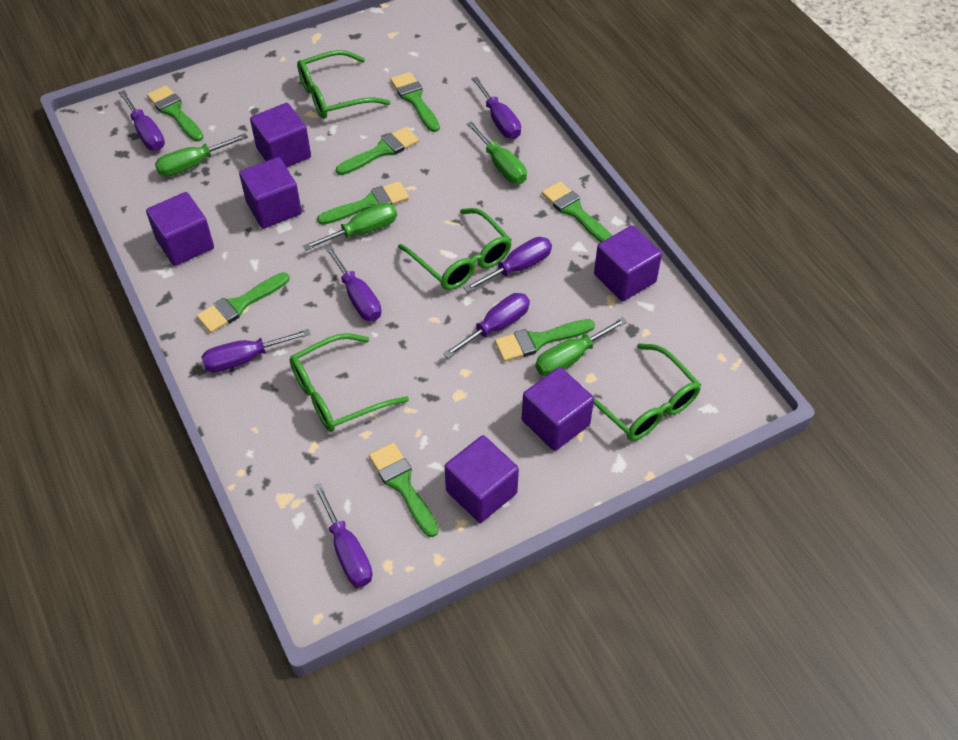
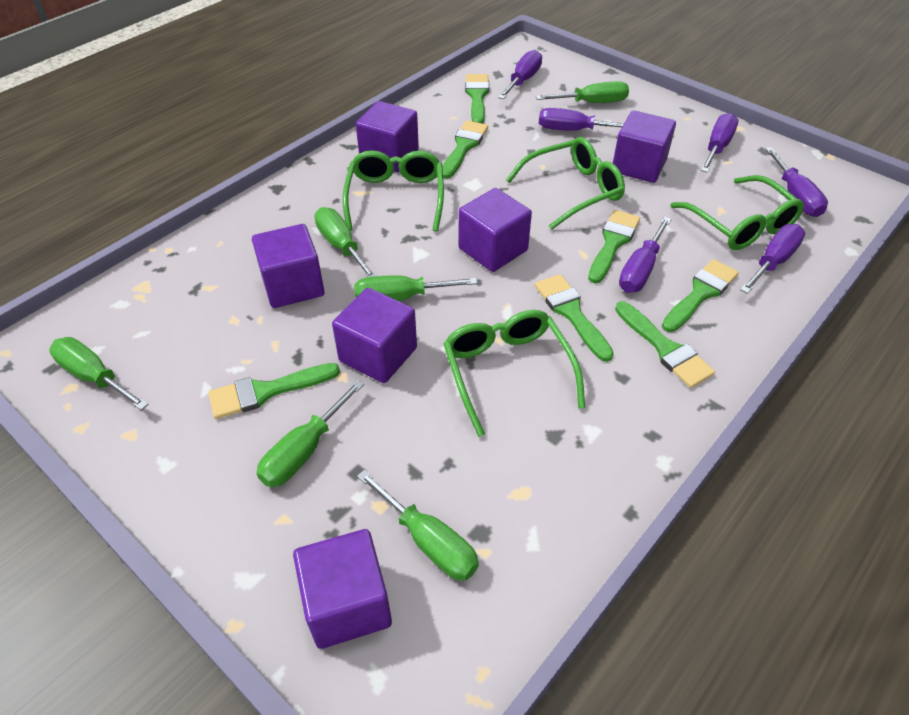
green brush: 8 -> 7
green screwdriver: 4 -> 6
purple screwdriver: 7 -> 6

